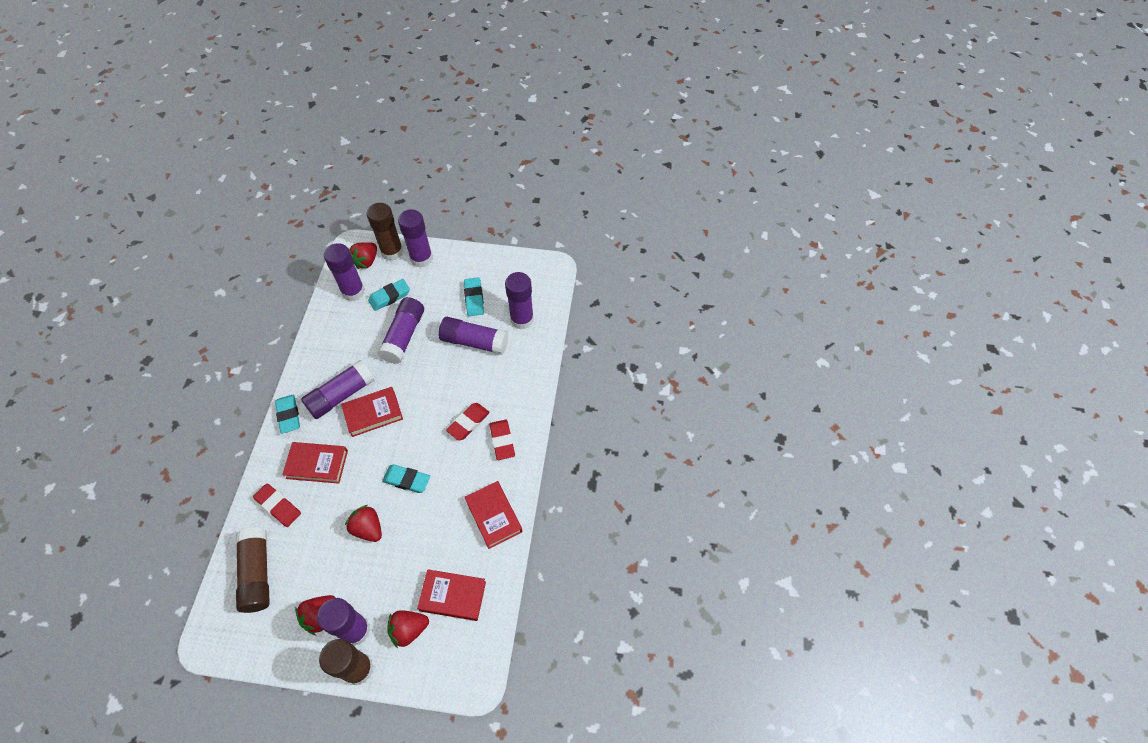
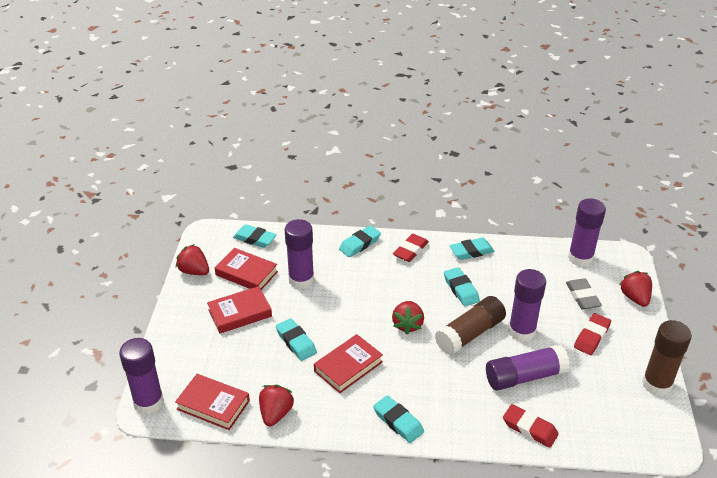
brown glue stick: 3 -> 2
grey eraser: 0 -> 1
purple glue stick: 7 -> 5
turquoise eraser: 4 -> 6

